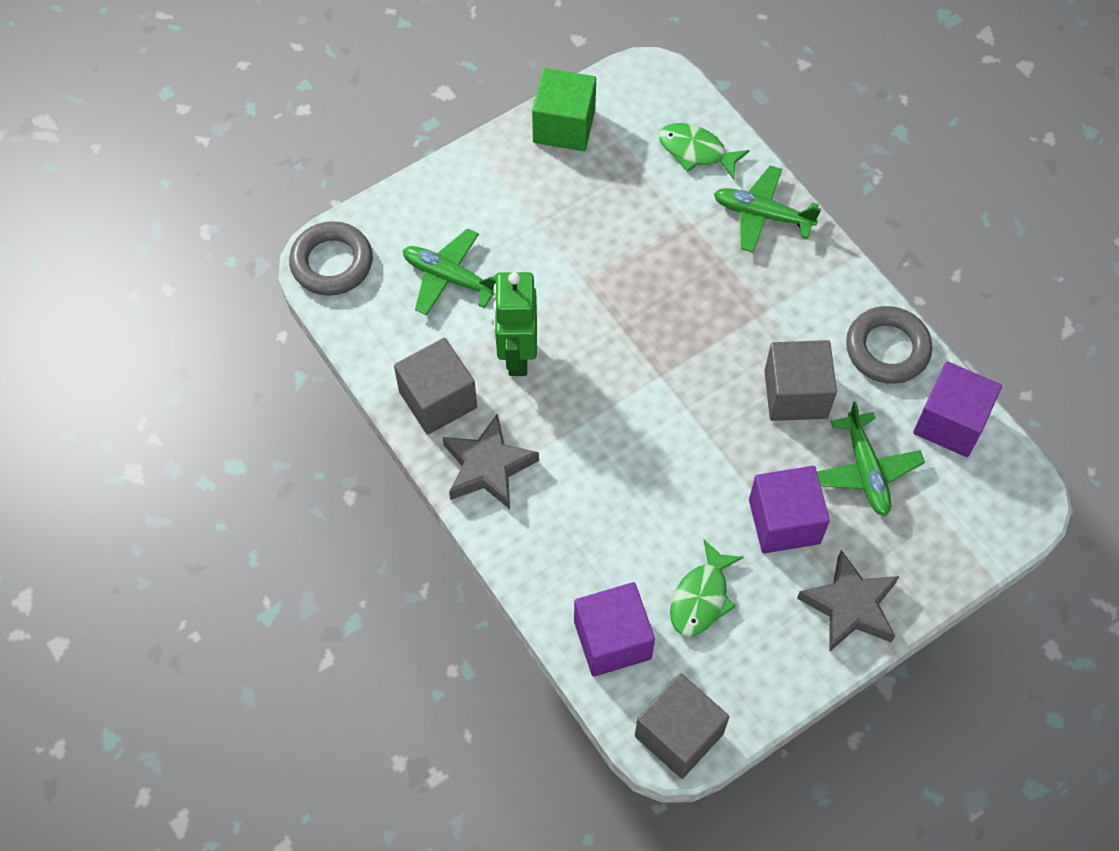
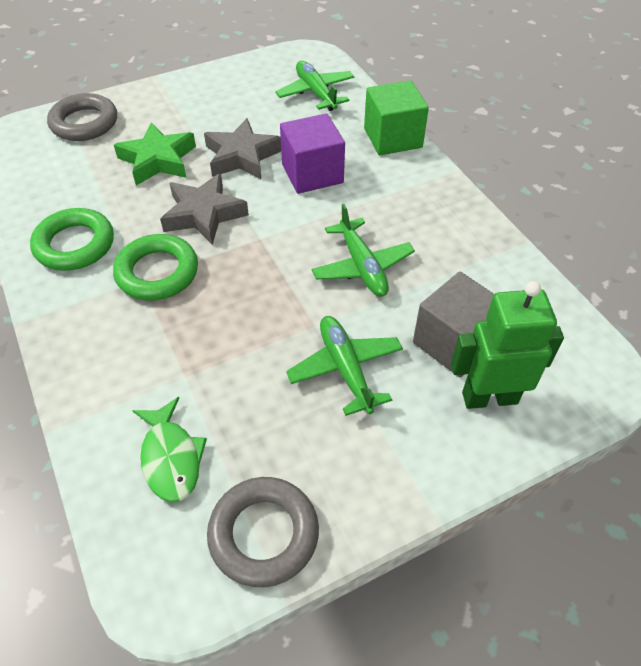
green fish: 2 -> 1
green ring: 0 -> 2
green star: 0 -> 1
grey cube: 3 -> 1
purple cube: 3 -> 1

